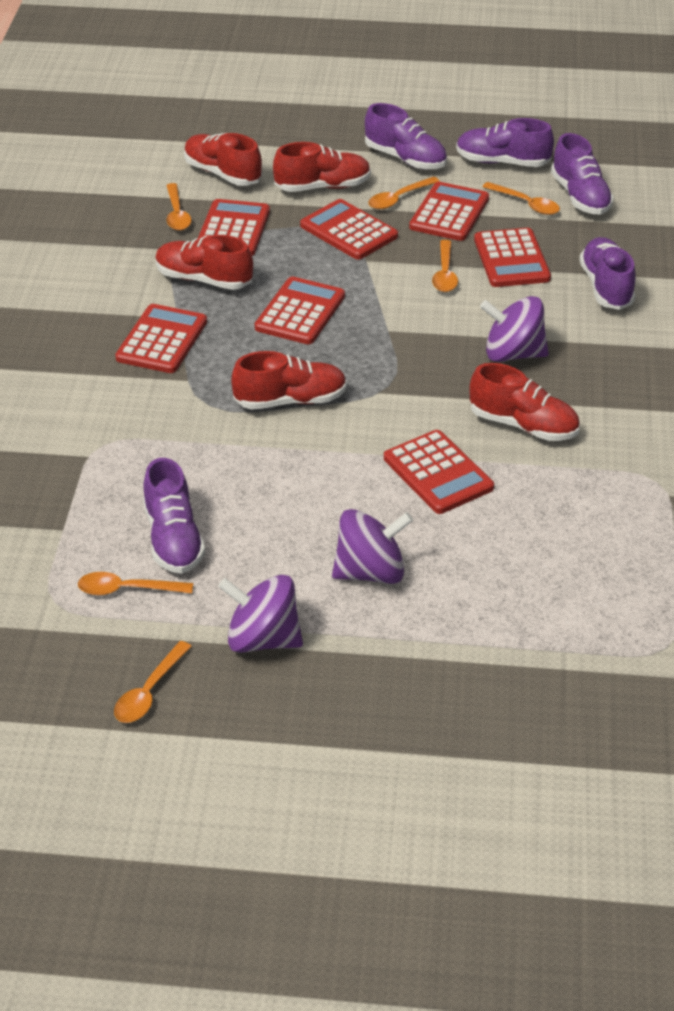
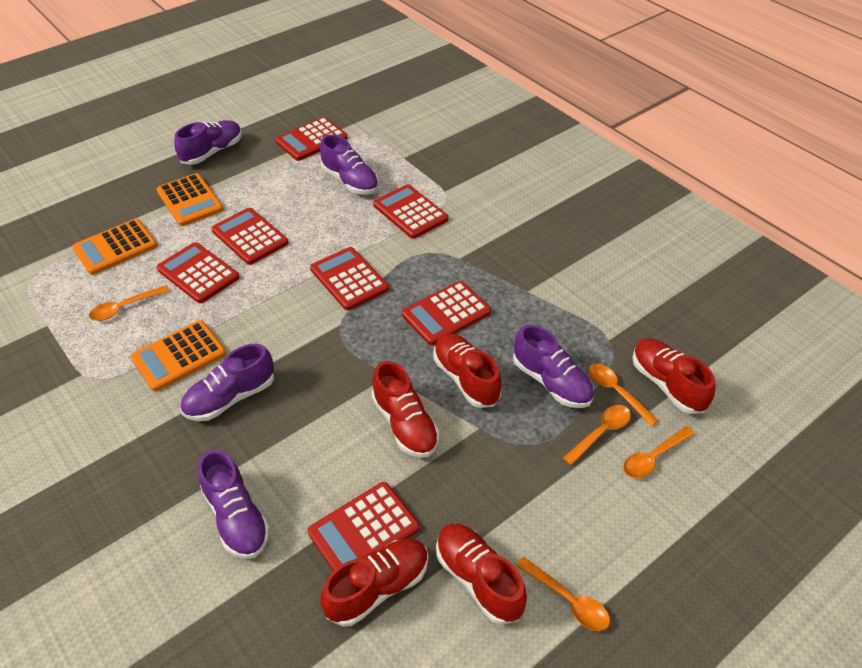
orange calculator: 0 -> 3
orange spoon: 6 -> 5
purple spinning top: 3 -> 0

